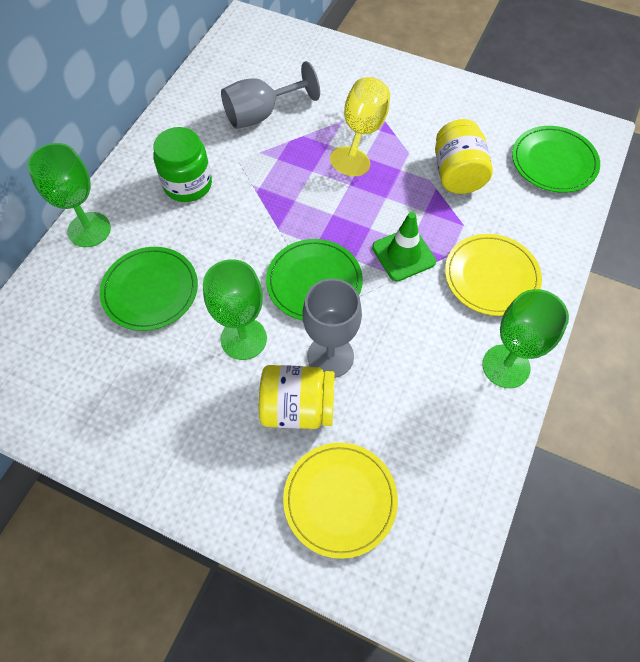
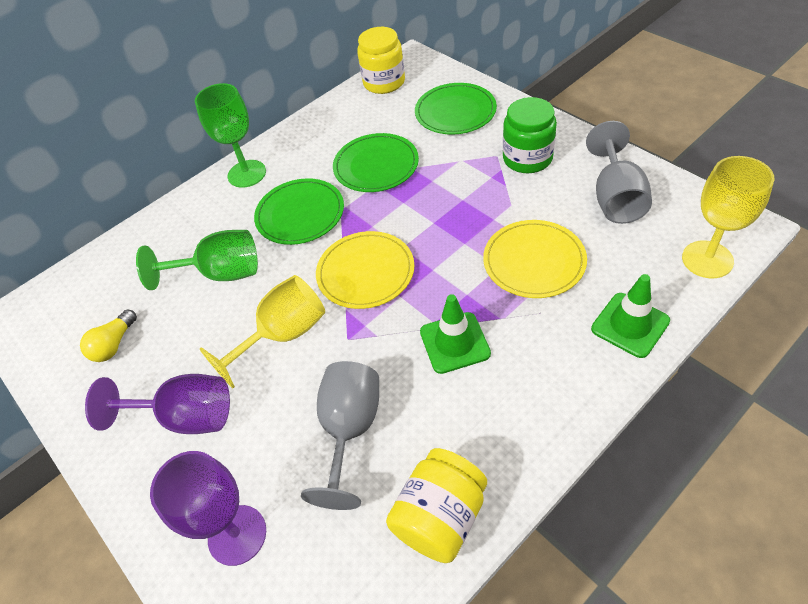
green goblet: 3 -> 2
green traffic cone: 1 -> 2
purple goblet: 0 -> 2
yellow goblet: 1 -> 2
yellow light bulb: 0 -> 1

